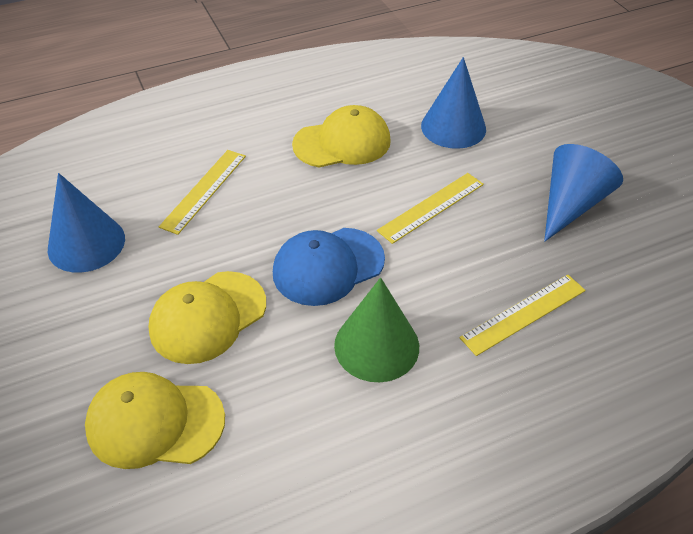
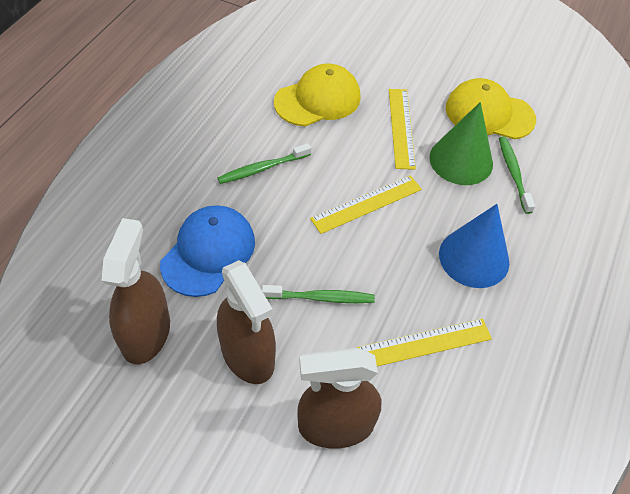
blue cone: 3 -> 1
brown spray bottle: 0 -> 3
green toothbrush: 0 -> 3
yellow cap: 3 -> 2

